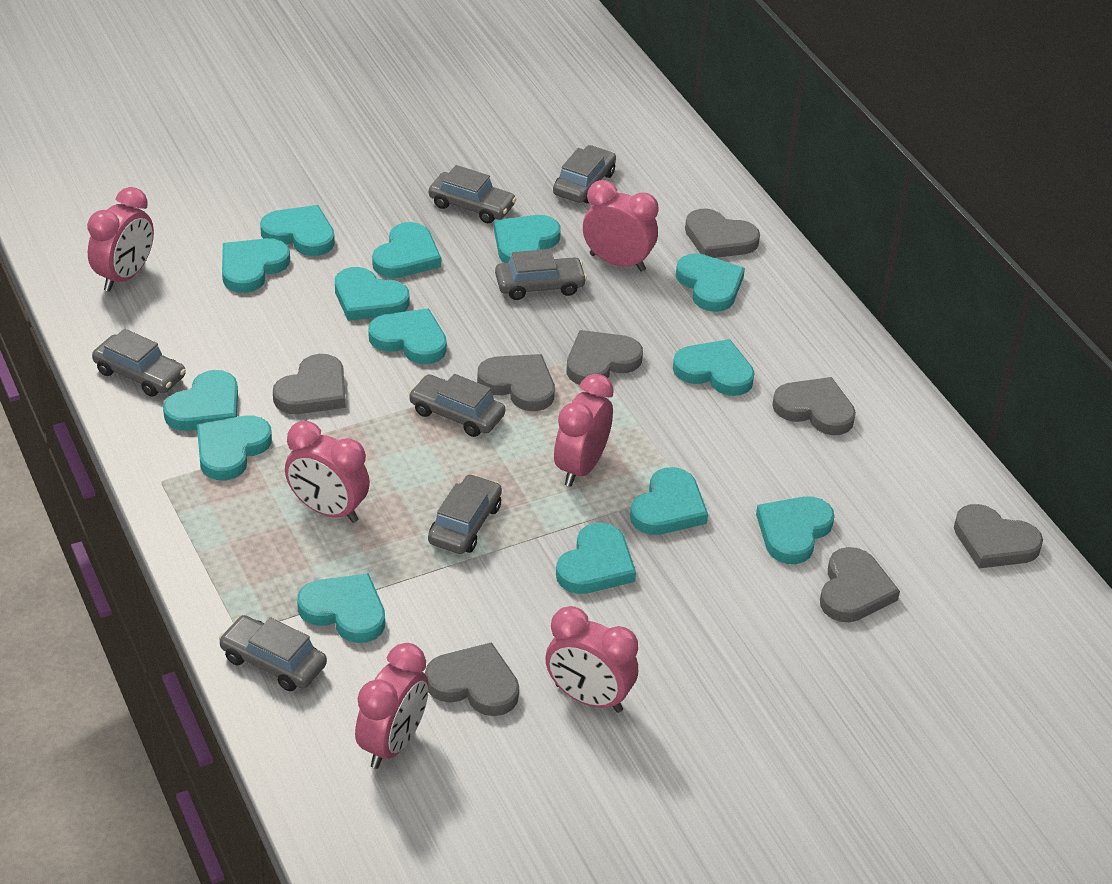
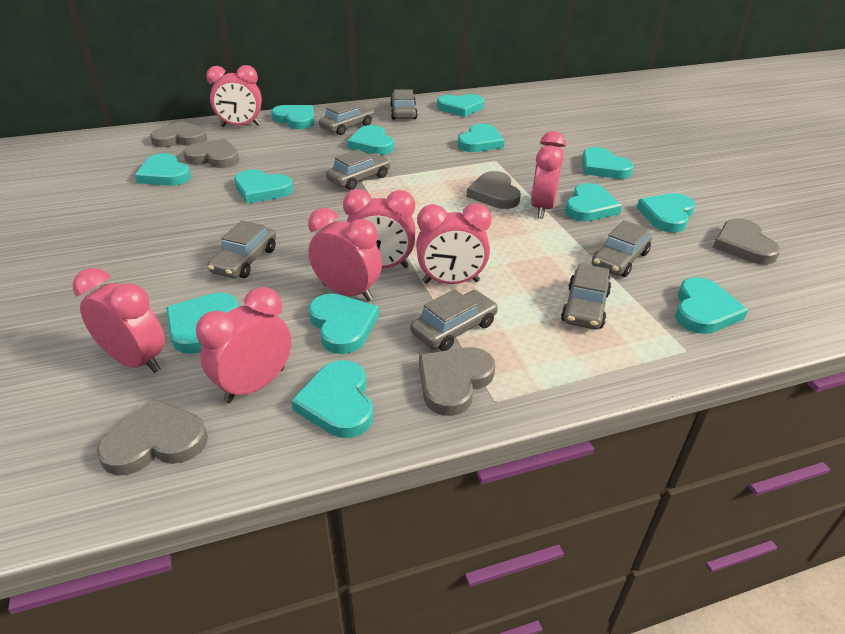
grey heart: 8 -> 6
pink clock: 6 -> 7
turquoise heart: 14 -> 13

